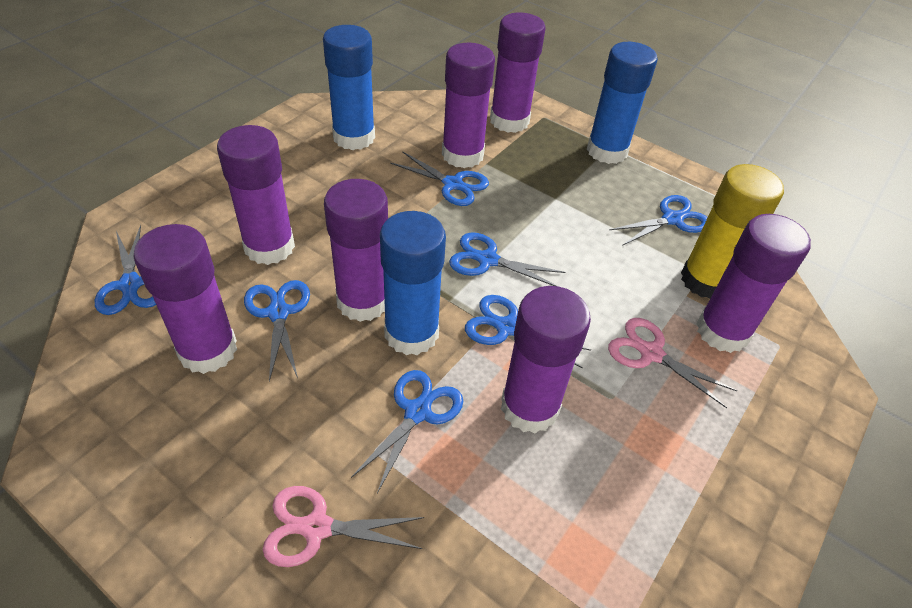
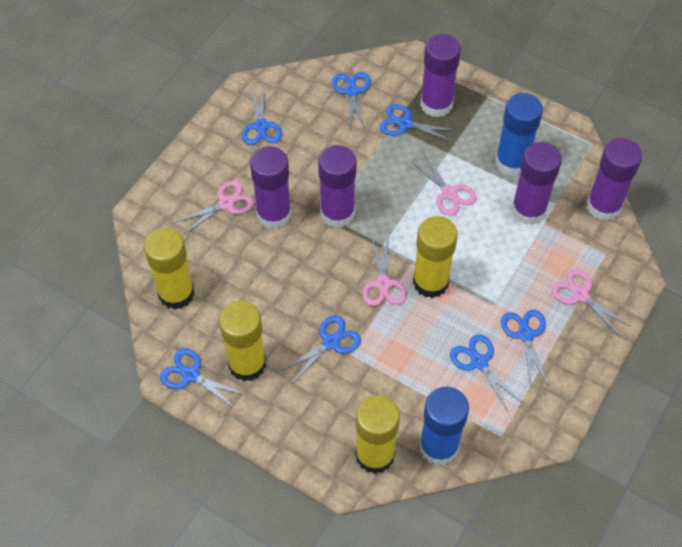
blue glue stick: 3 -> 2
pink scissors: 2 -> 4
purple glue stick: 7 -> 5
yellow glue stick: 1 -> 4

